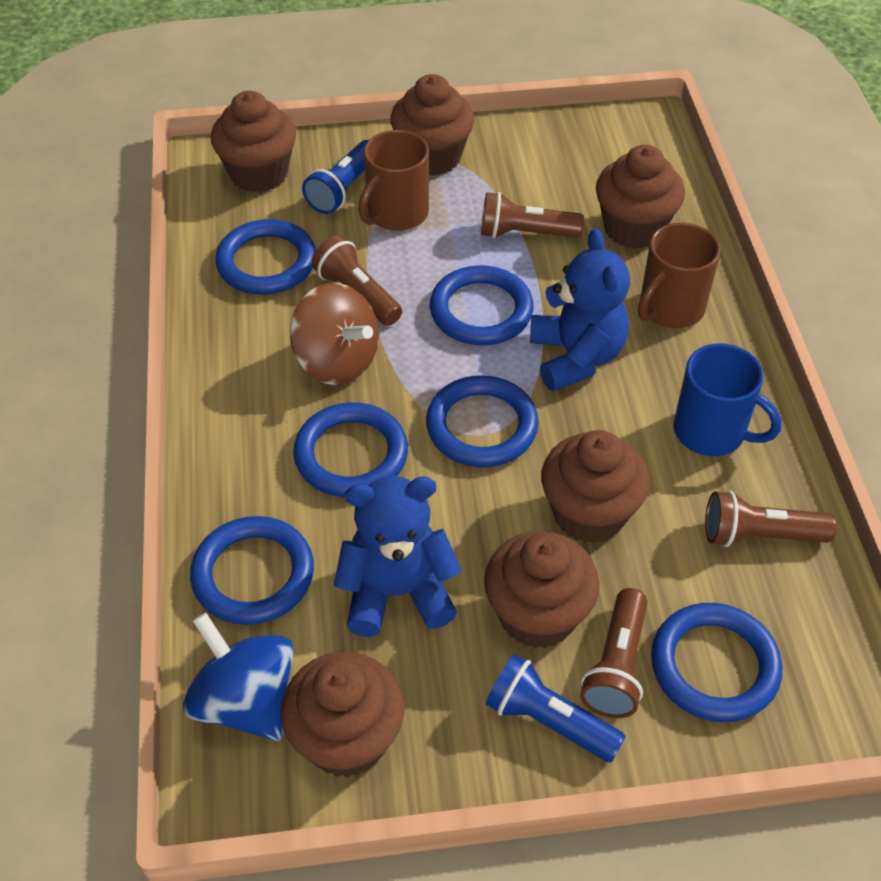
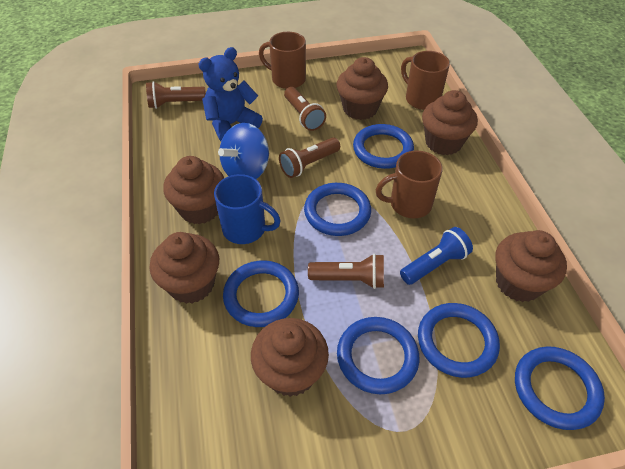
blue flashlight: 2 -> 1
blue teddy bear: 2 -> 1
brown mug: 2 -> 3
brown spinning top: 1 -> 0

